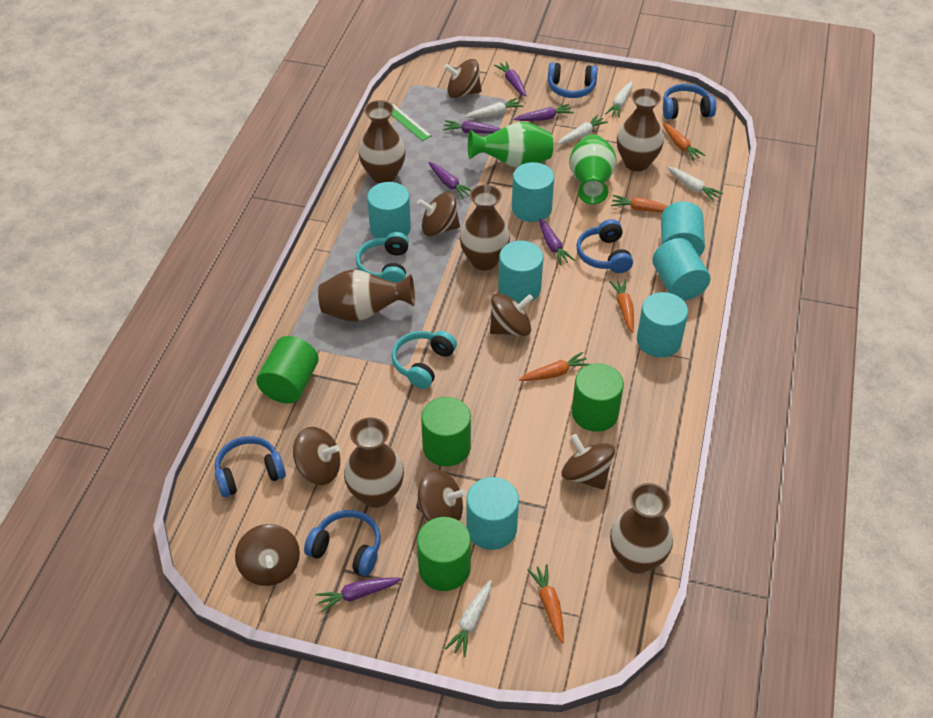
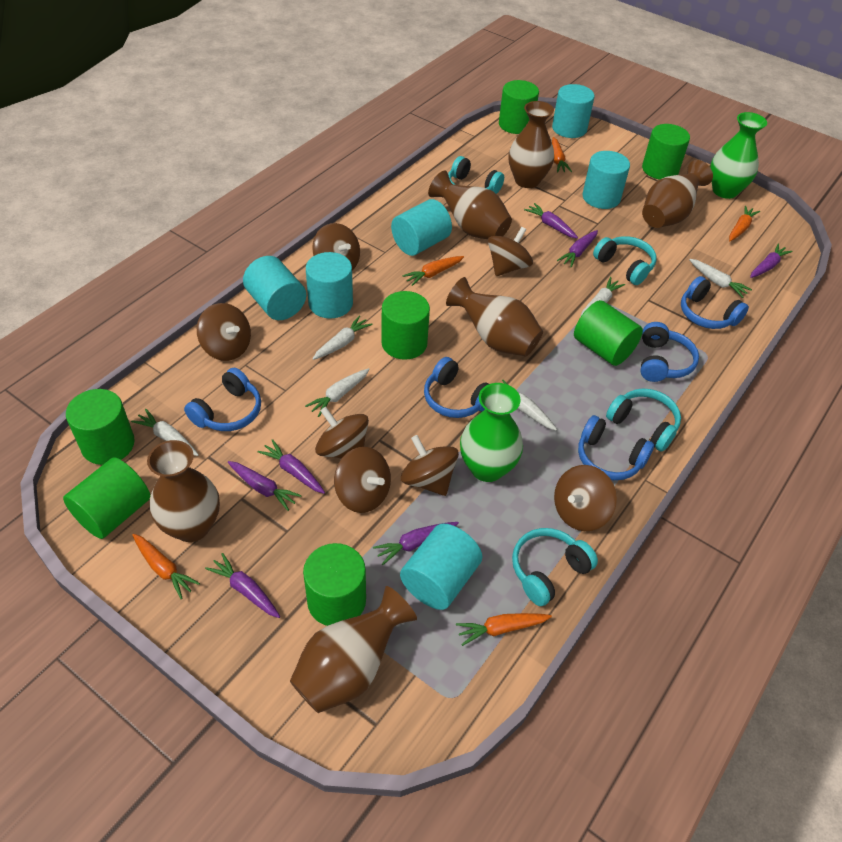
green cylinder: 4 -> 7
green ruler: 1 -> 0
purple carrot: 6 -> 7
turquoise cylinder: 7 -> 6
turquoise headphones: 2 -> 4
white carrot: 5 -> 6

